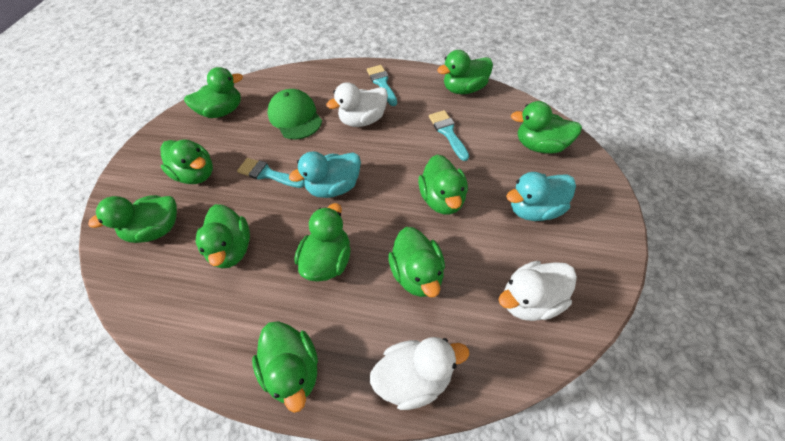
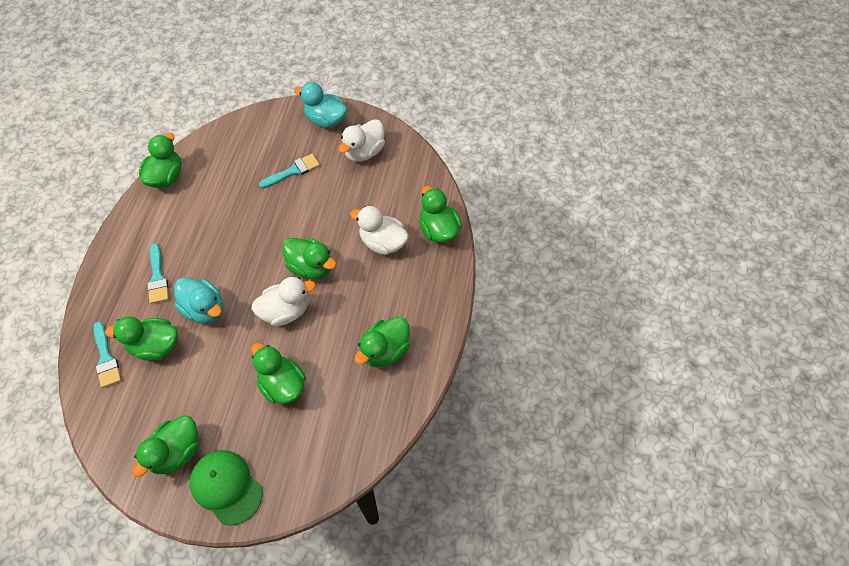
green duck: 10 -> 7

